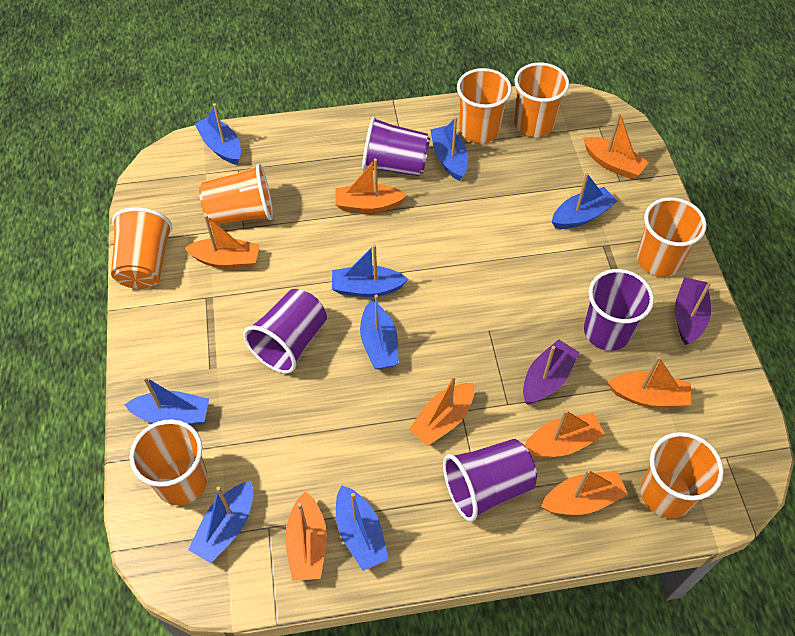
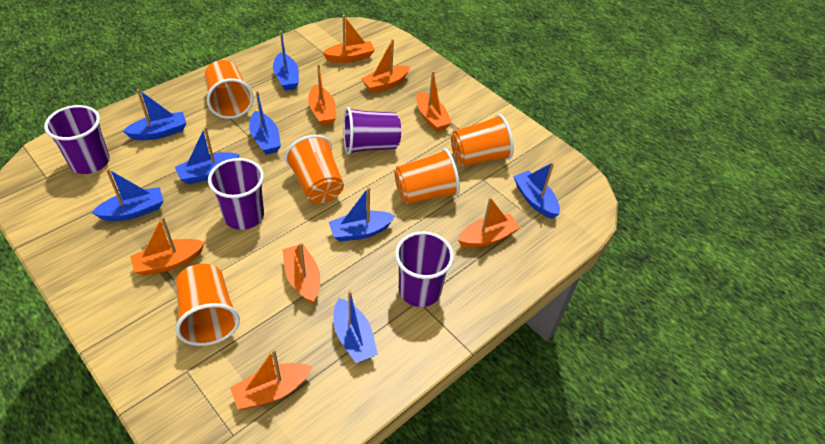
orange cup: 7 -> 5
purple boat: 2 -> 0

